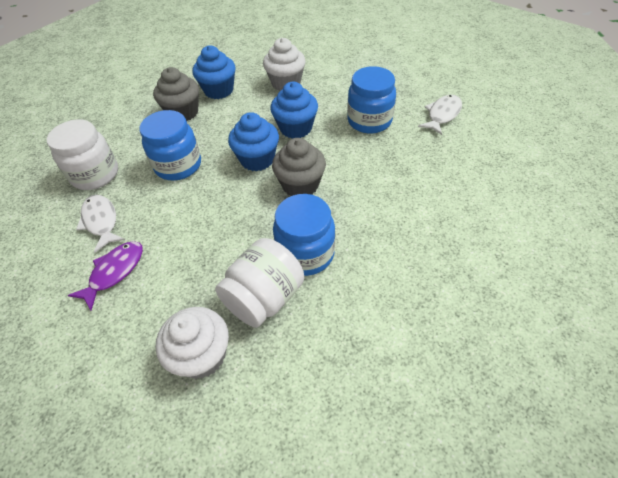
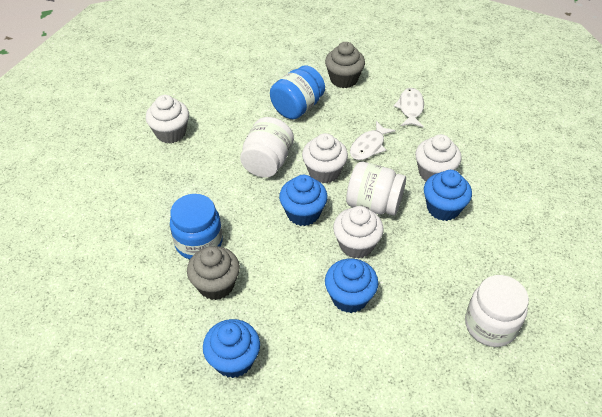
blue cupcake: 3 -> 4
blue jar: 3 -> 2
purple fish: 1 -> 0
white cupcake: 2 -> 4
white jar: 2 -> 3

